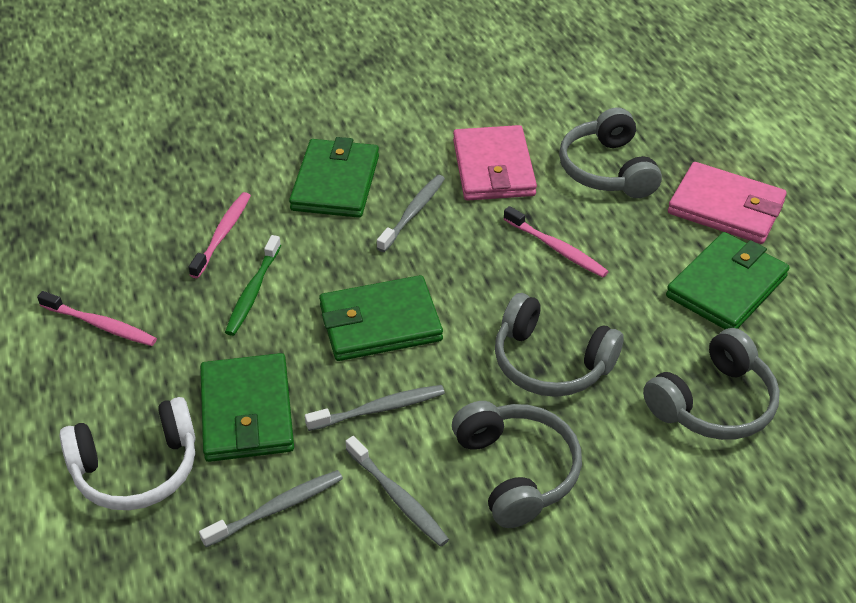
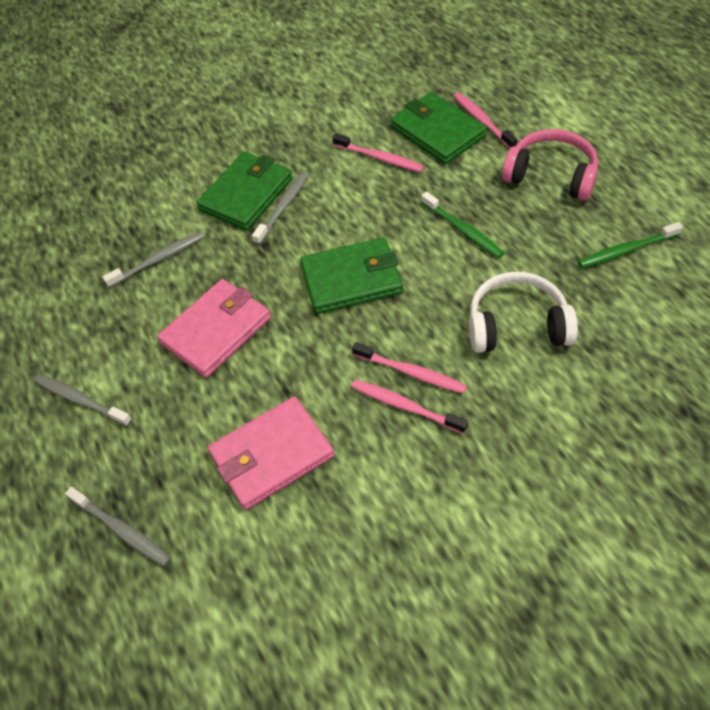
green toothbrush: 1 -> 2
green wallet: 4 -> 3
grey headphones: 4 -> 0
pink headphones: 0 -> 1
pink toothbrush: 3 -> 4

